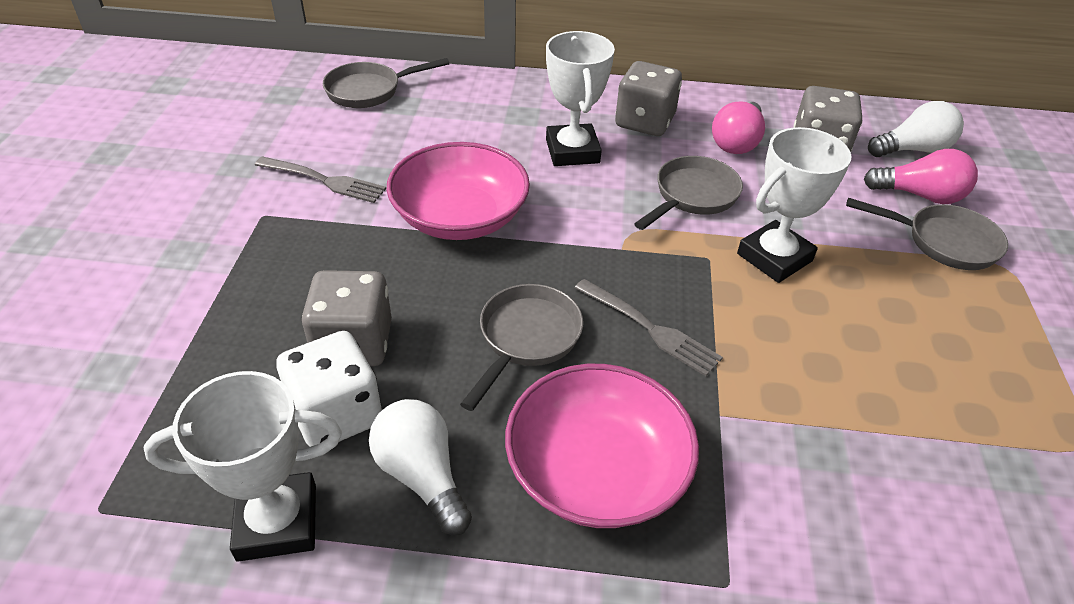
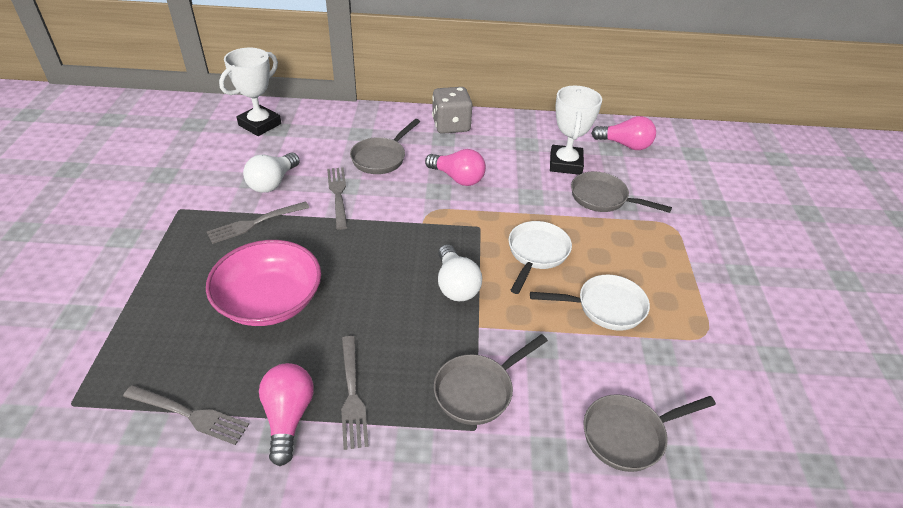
grey dice: 3 -> 1
grey fork: 2 -> 4
pink bowl: 2 -> 1
pink light bulb: 2 -> 3
white dice: 1 -> 0
white pan: 0 -> 2
white trophy: 3 -> 2

